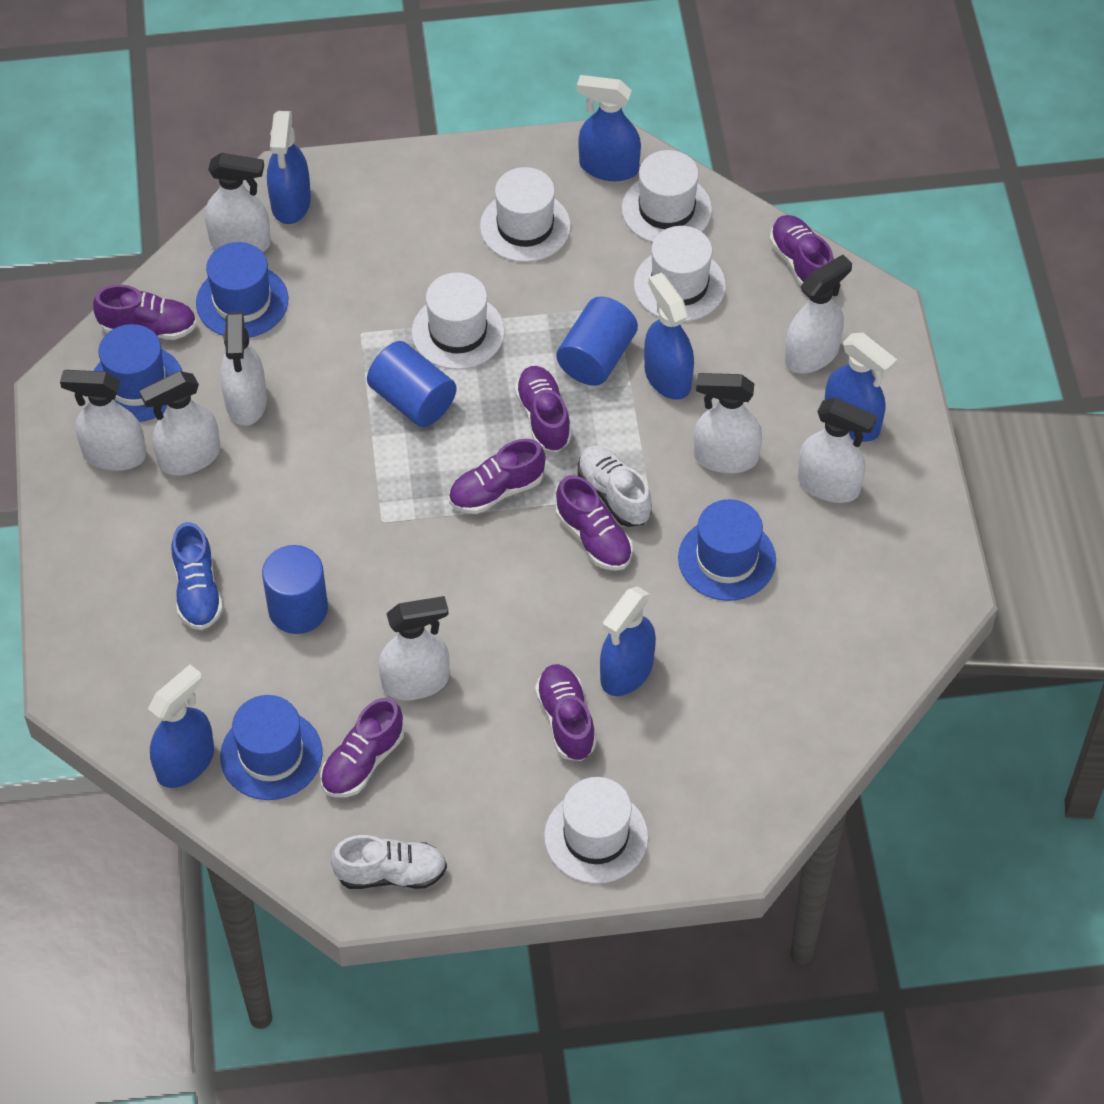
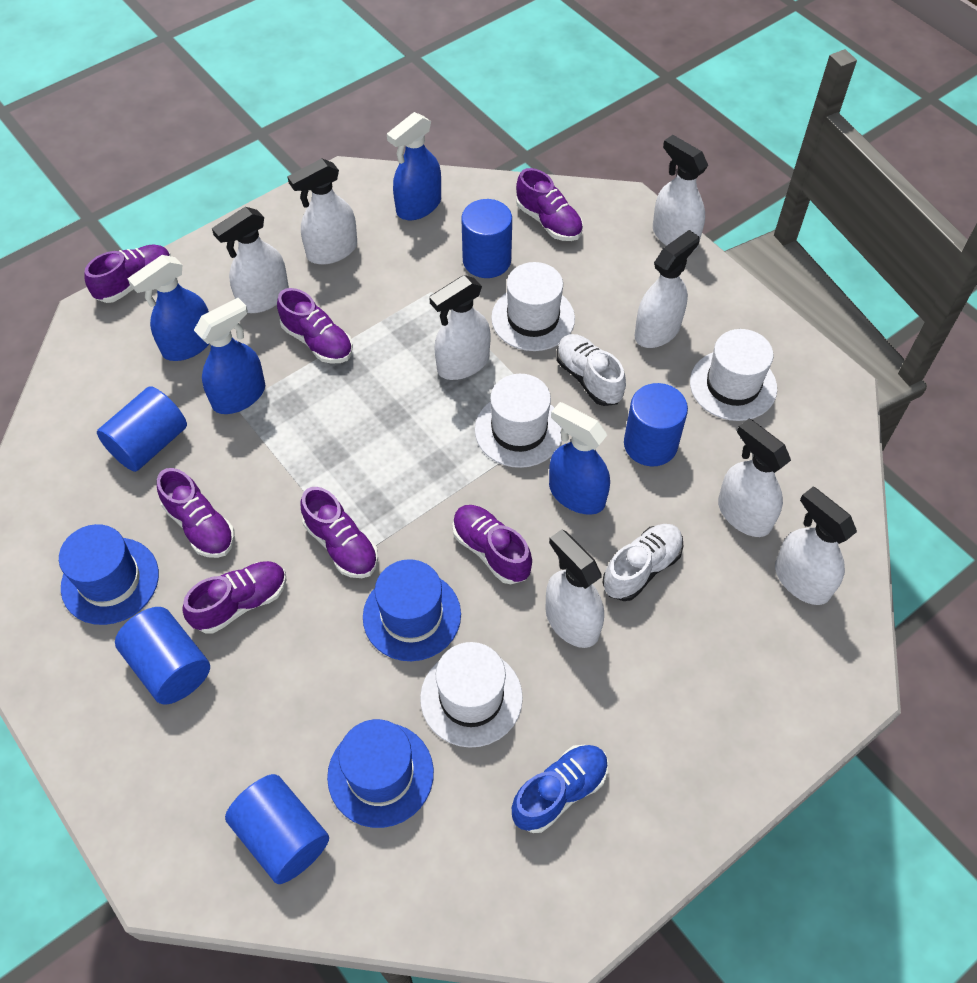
blue cylinder: 3 -> 5
blue hat: 4 -> 3
blue spray bottle: 6 -> 4
white hat: 5 -> 4

